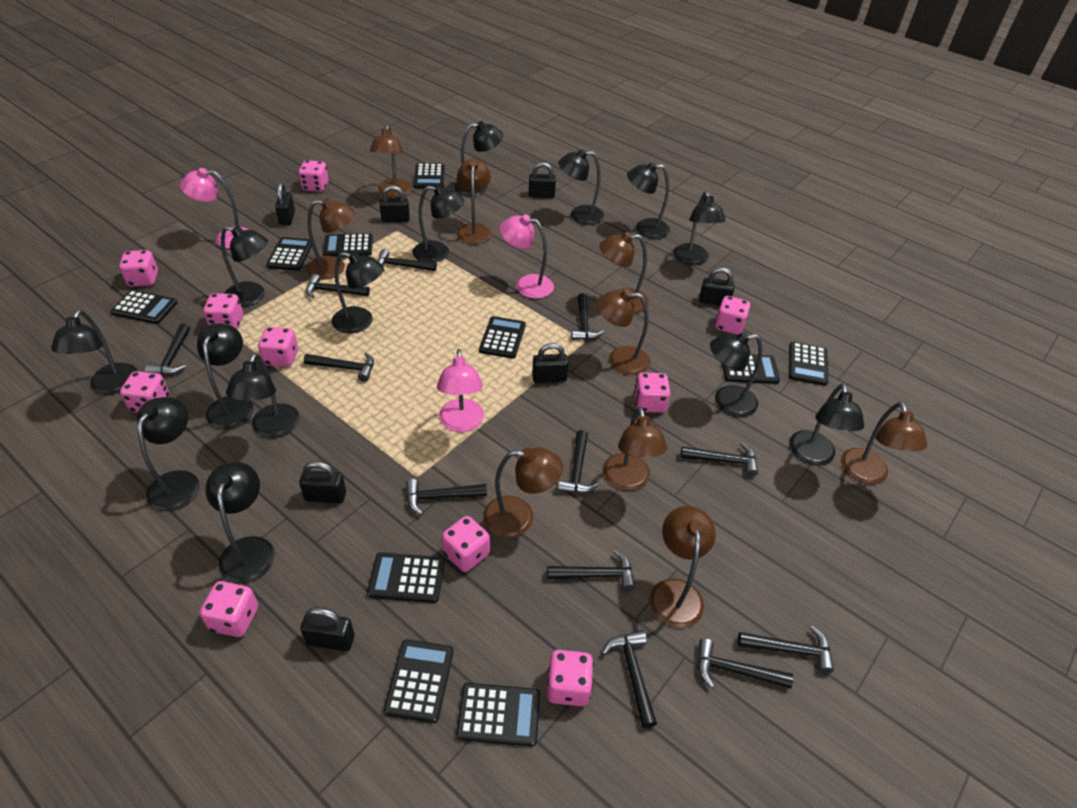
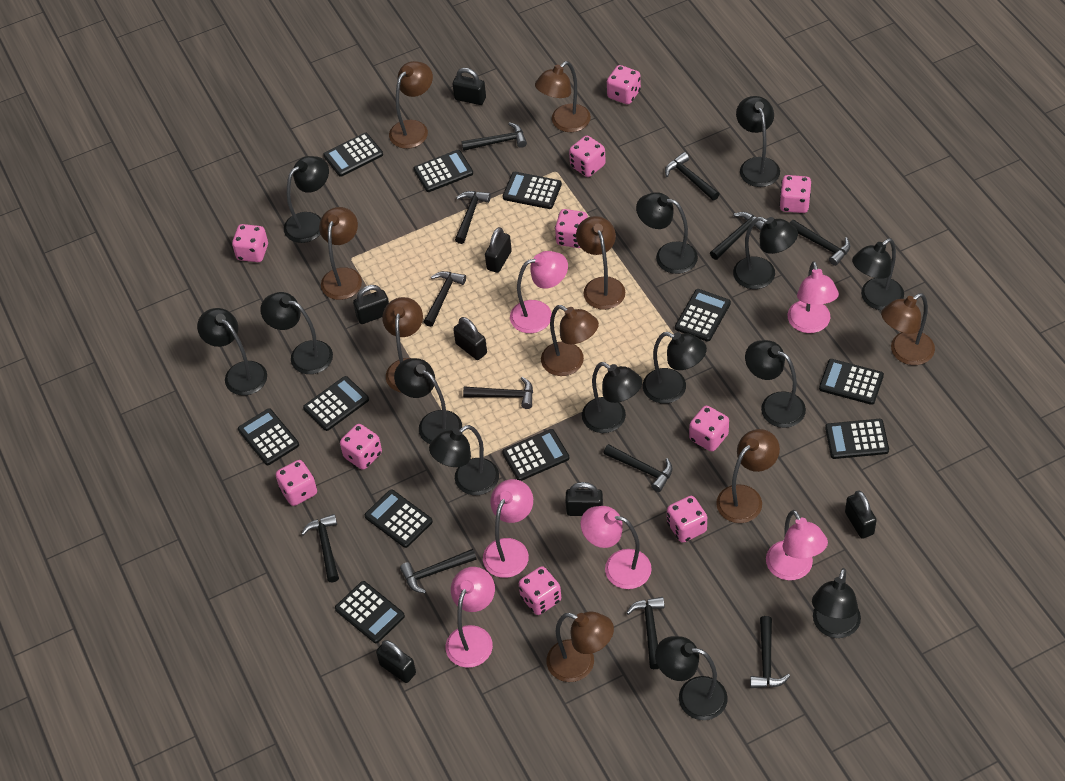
black calculator: 10 -> 11
pink lamp: 3 -> 6

